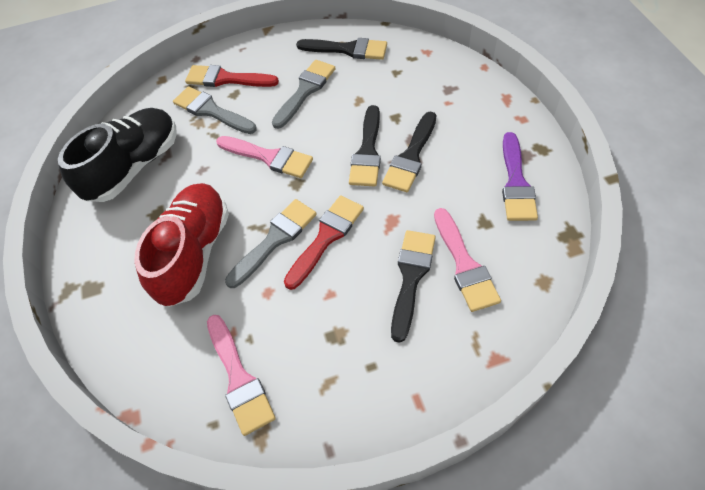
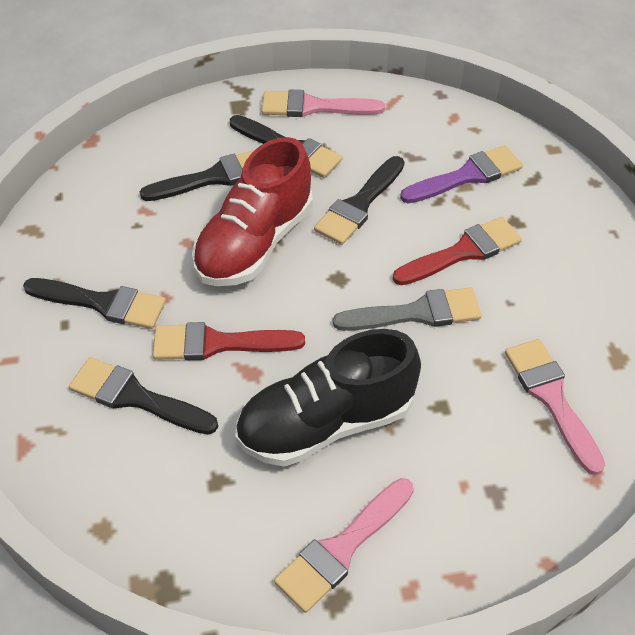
black brush: 4 -> 5
grey brush: 3 -> 1

